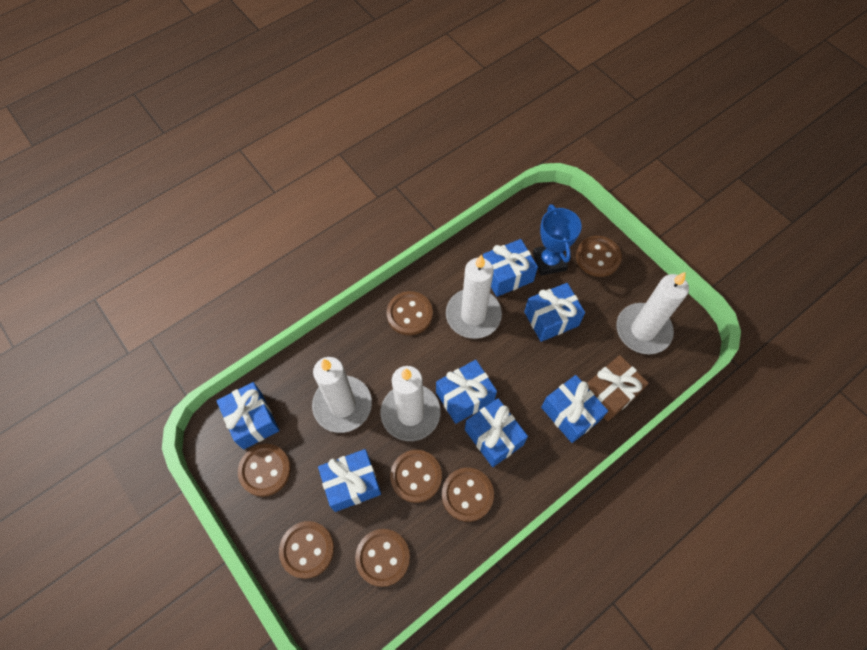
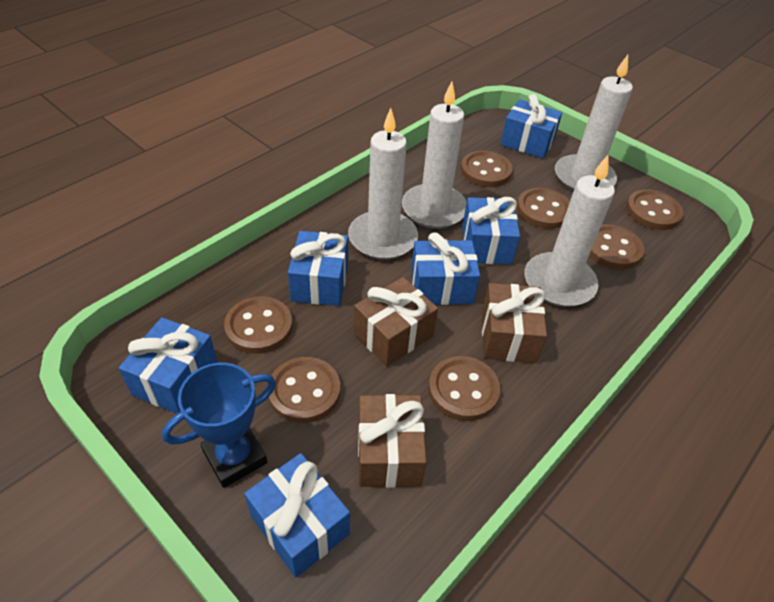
blue gift: 7 -> 6
brown gift: 1 -> 3

